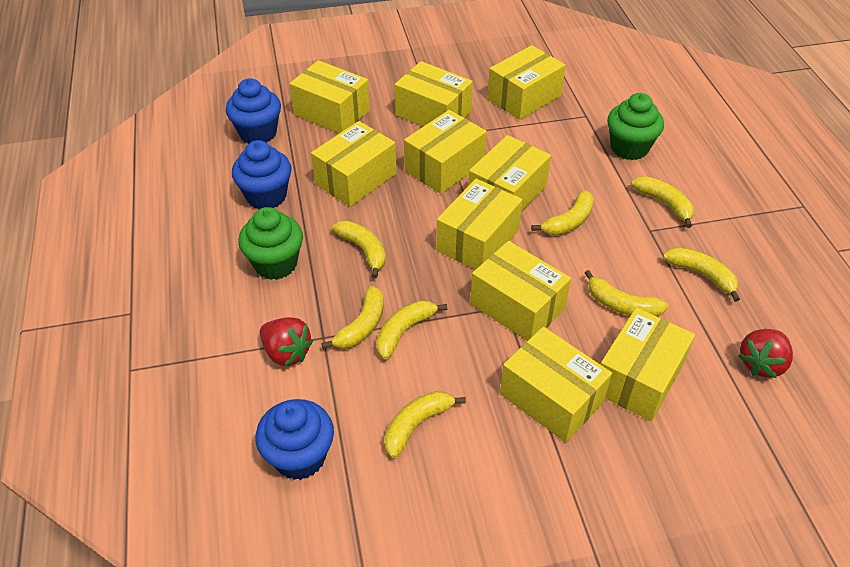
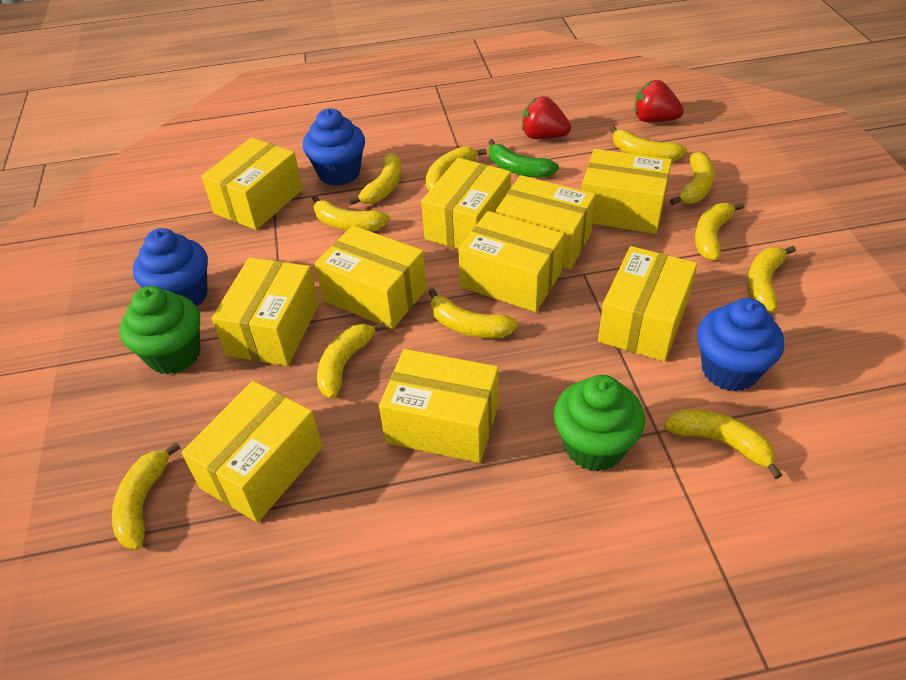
green banana: 0 -> 1
yellow banana: 8 -> 11

